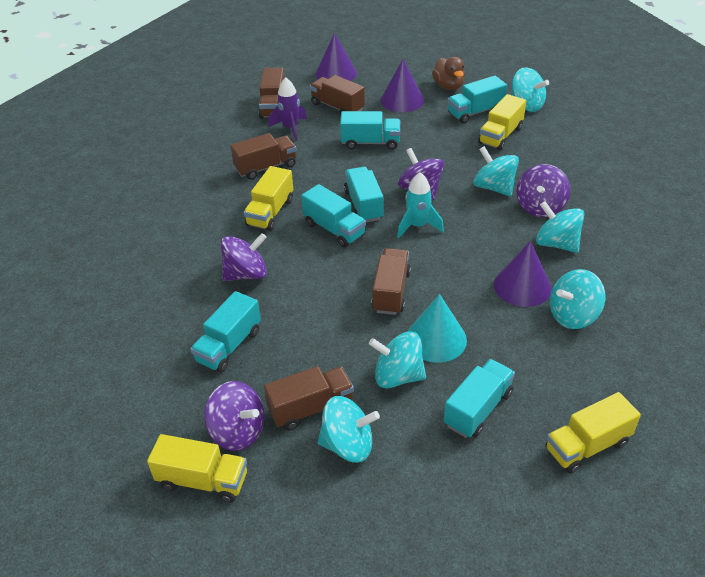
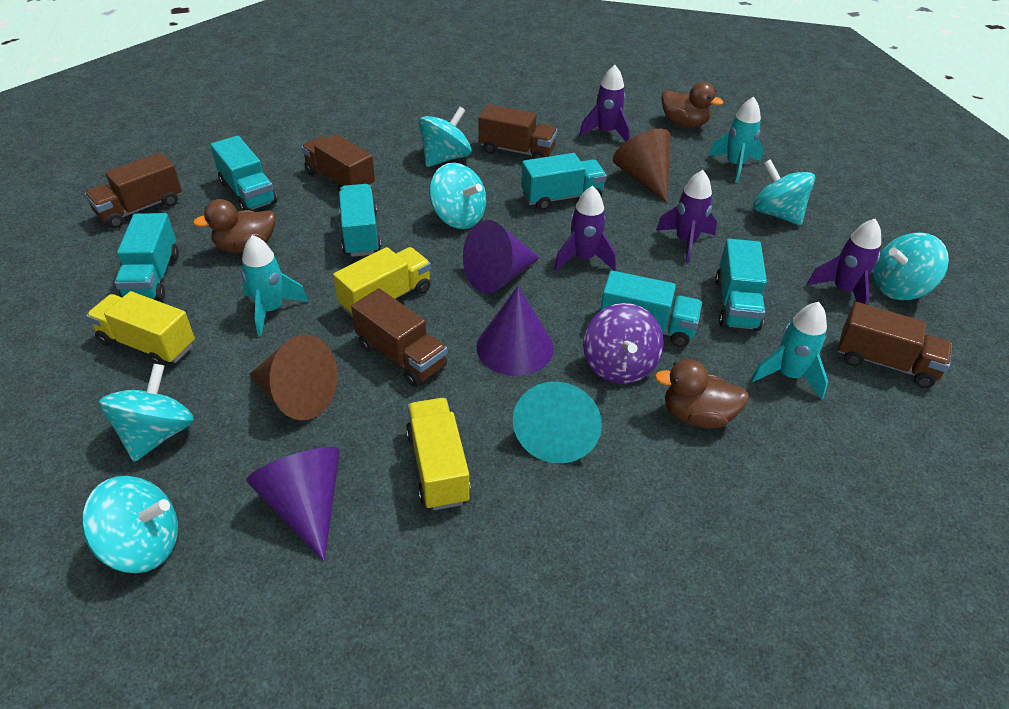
brown cone: 0 -> 2
brown duck: 1 -> 3
purple rocket: 1 -> 4
purple spinning top: 4 -> 1
turquoise rocket: 1 -> 3
yellow truck: 4 -> 3

